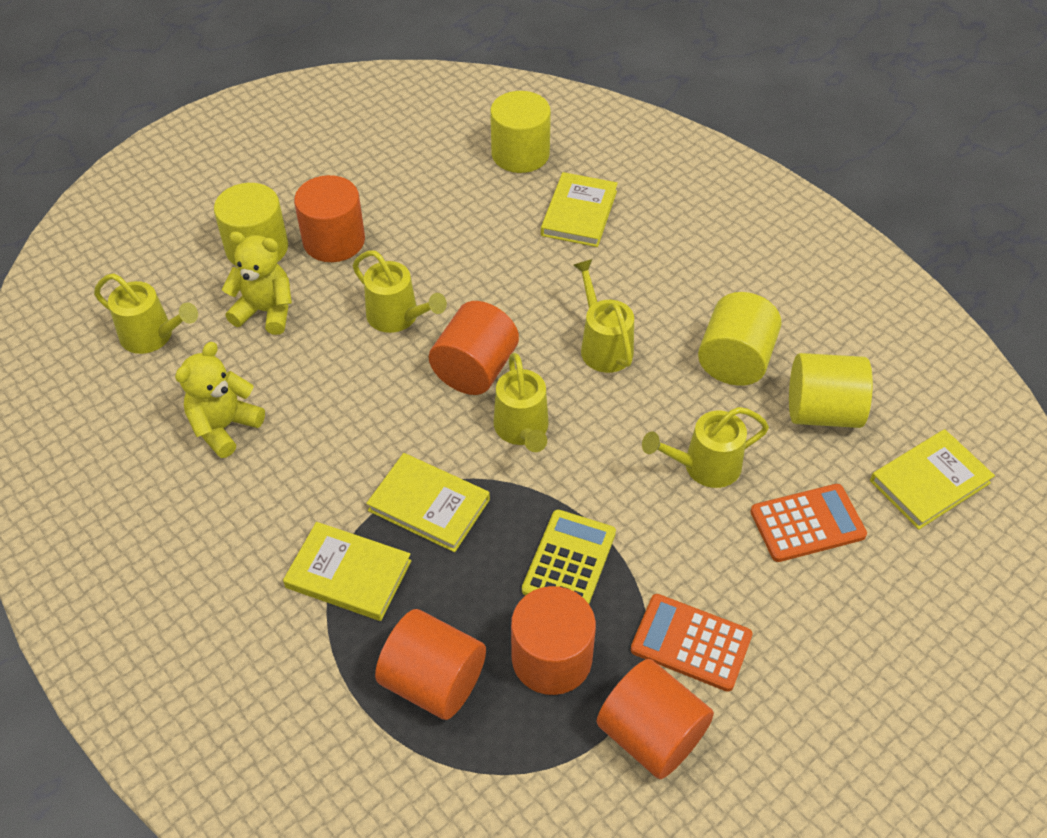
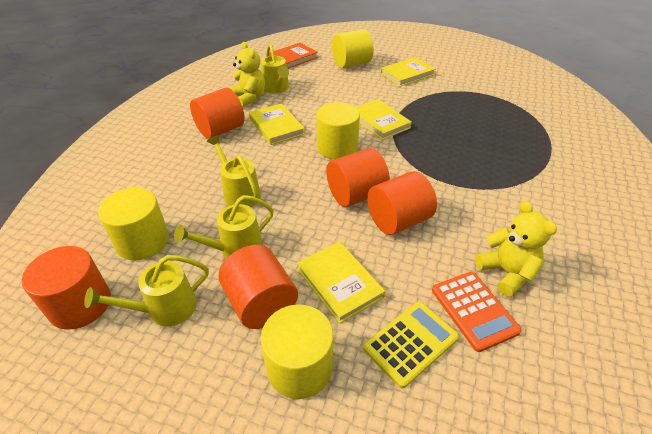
orange book: 0 -> 1
orange calculator: 2 -> 1
yellow watering can: 5 -> 4

